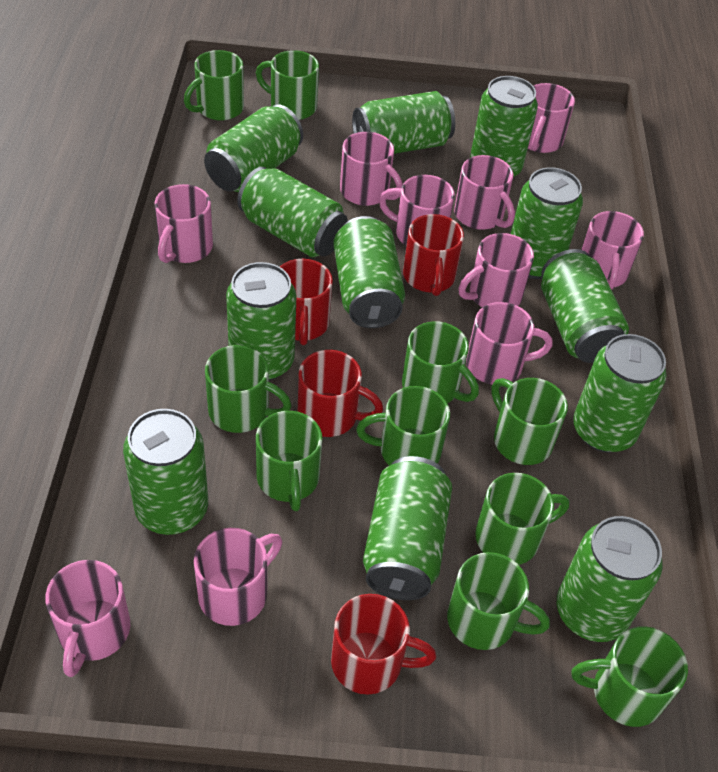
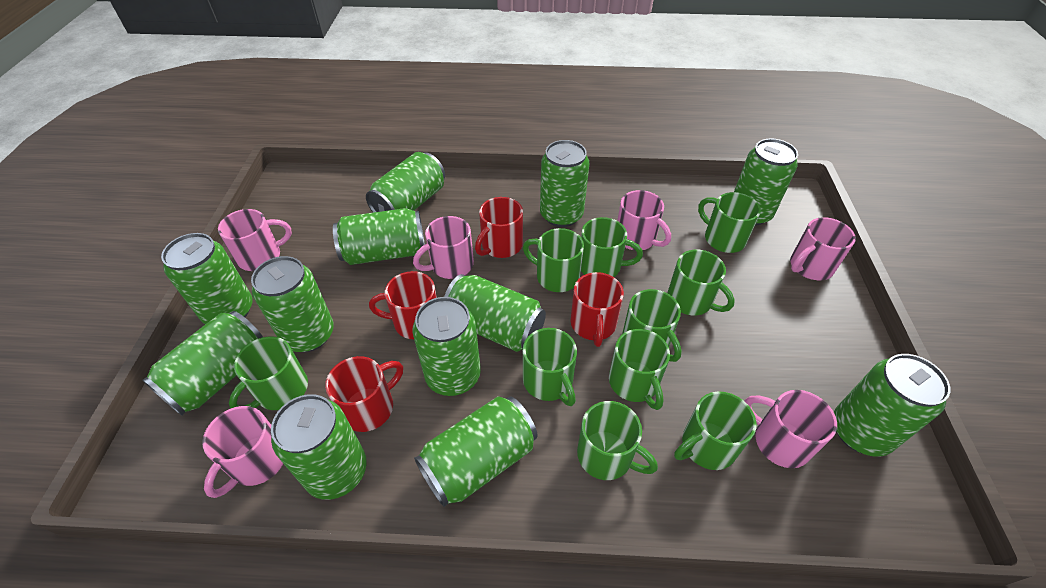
pink mug: 10 -> 6

